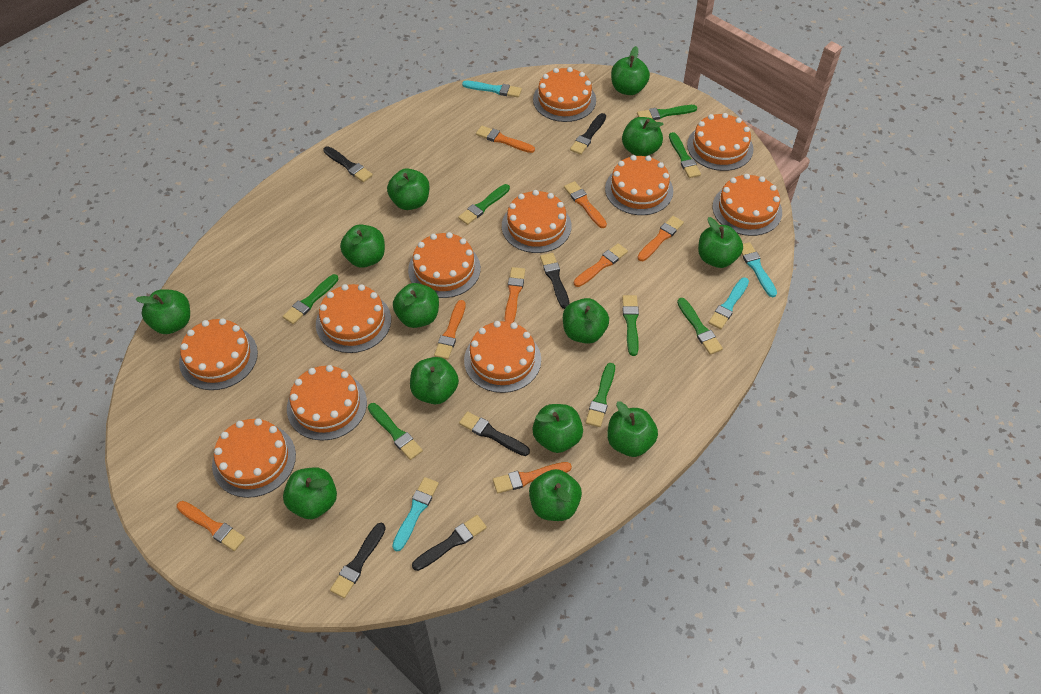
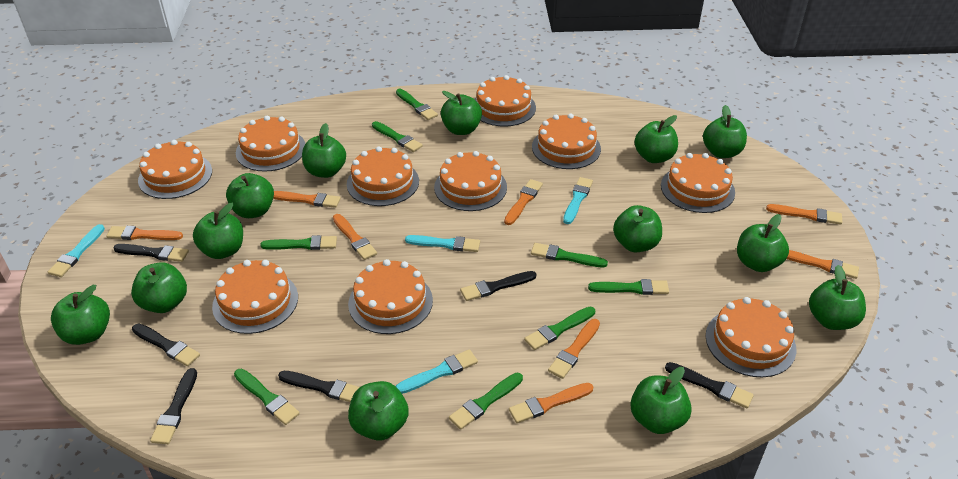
orange cake: 11 -> 10

